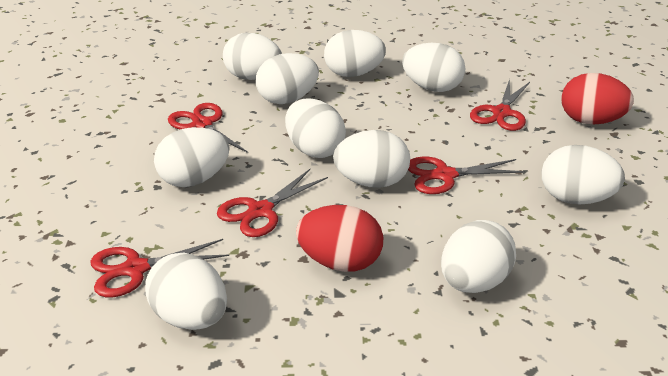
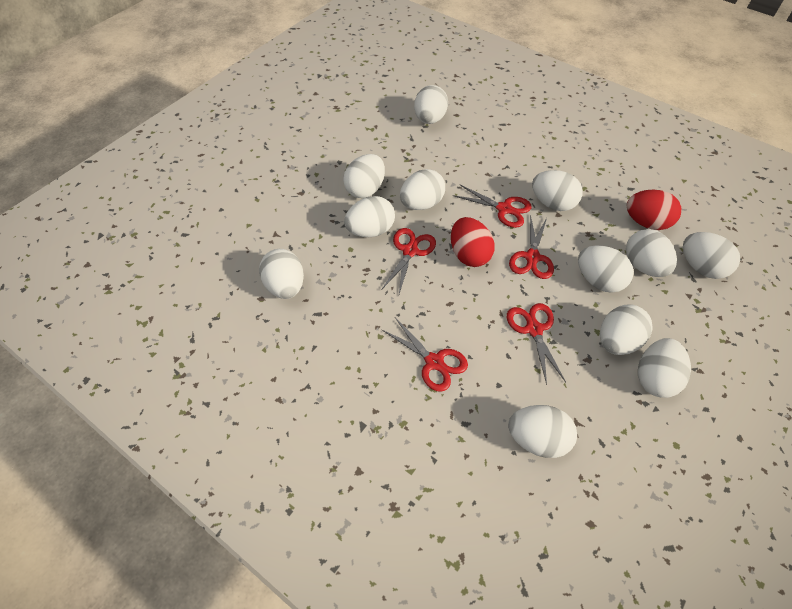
white egg: 10 -> 12

